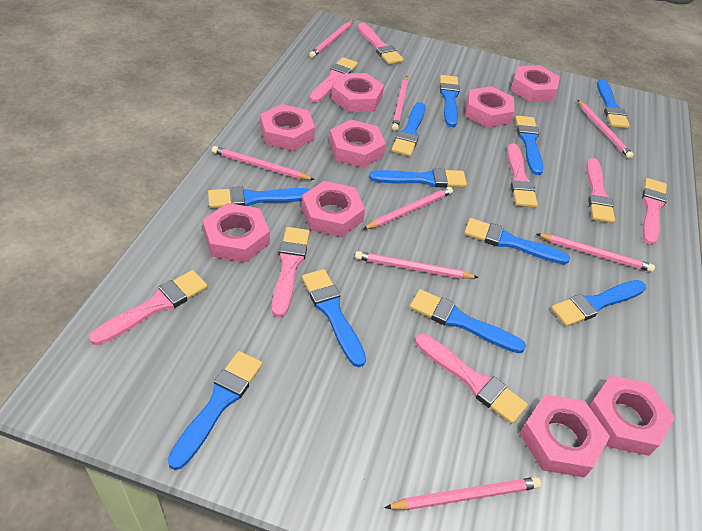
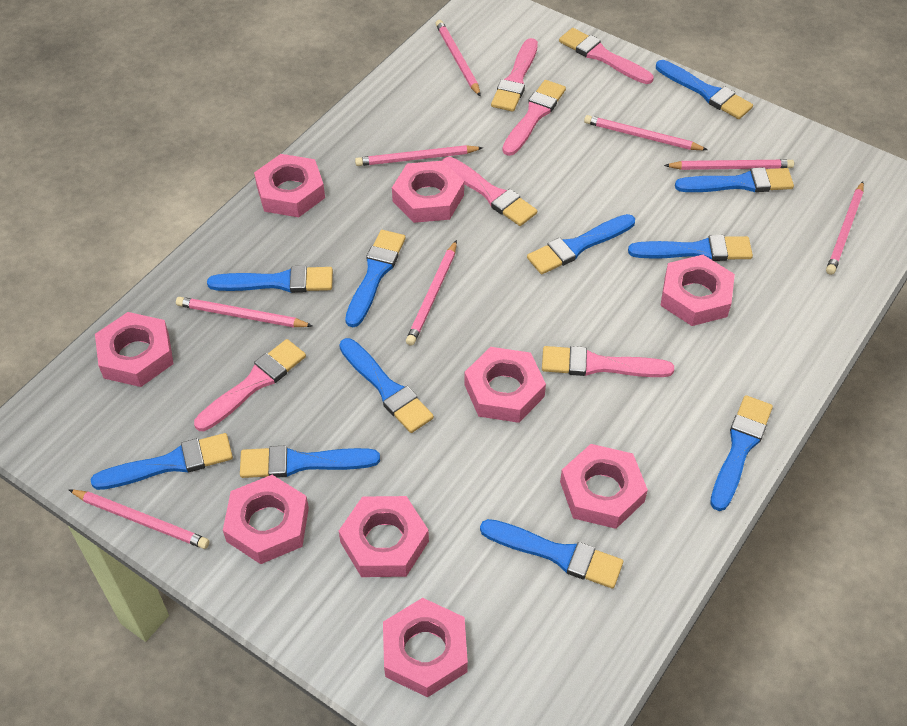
pink brush: 8 -> 6

